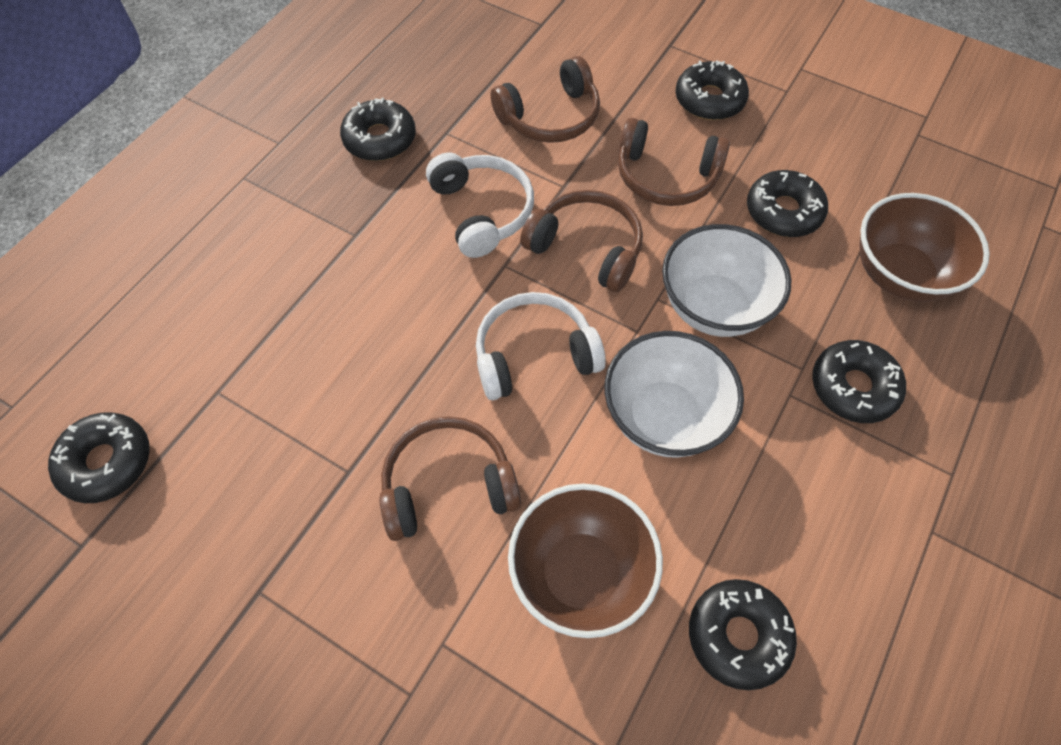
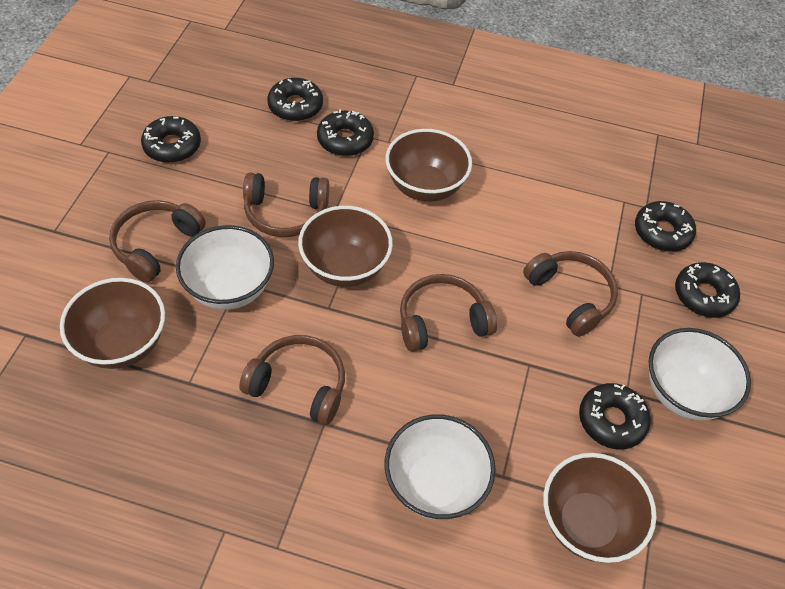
brown bowl: 2 -> 4
brown headphones: 4 -> 5
white bowl: 2 -> 3
white headphones: 2 -> 0

